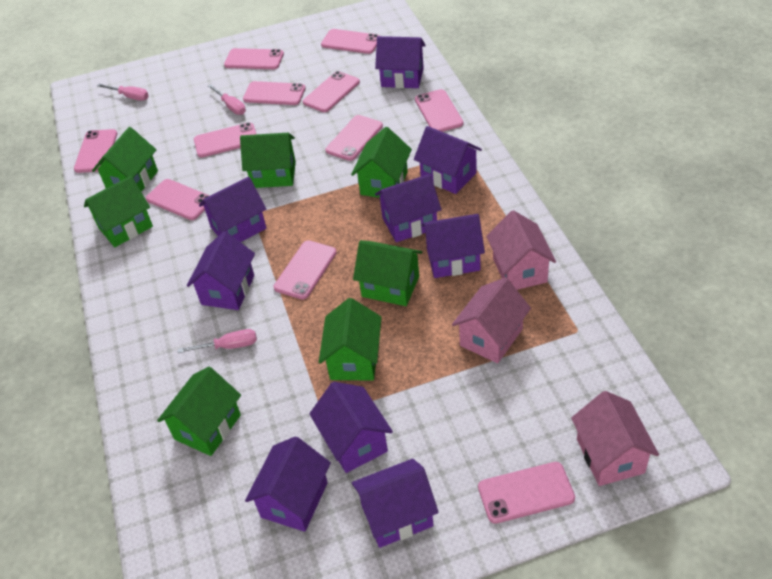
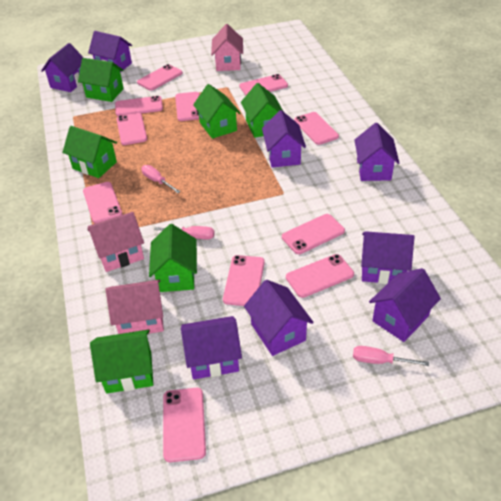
green house: 7 -> 6
purple house: 9 -> 8

